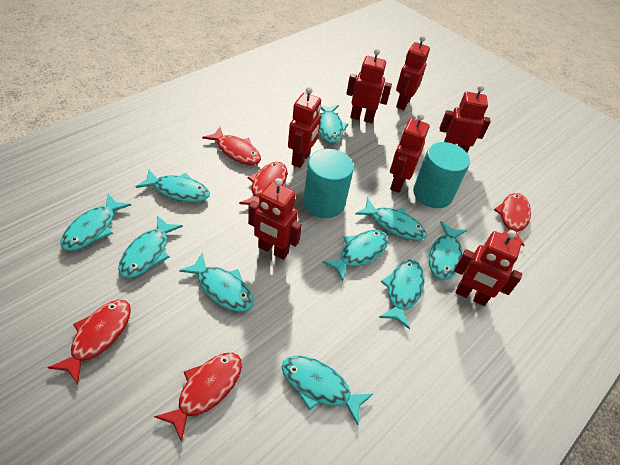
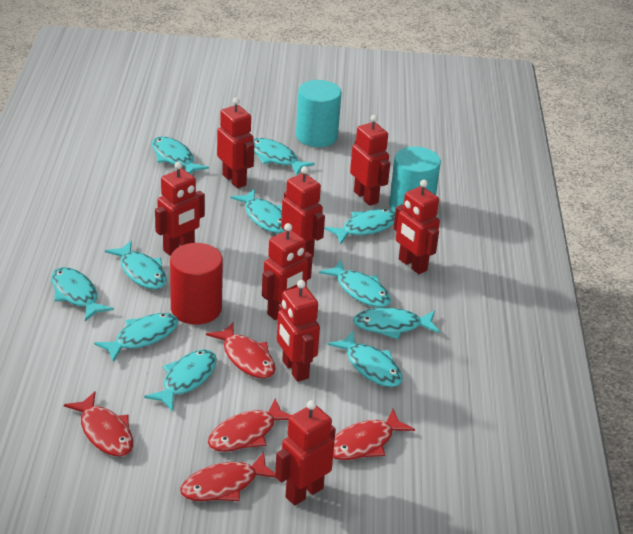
red cylinder: 0 -> 1
red robot: 7 -> 8
turquoise fish: 10 -> 11

